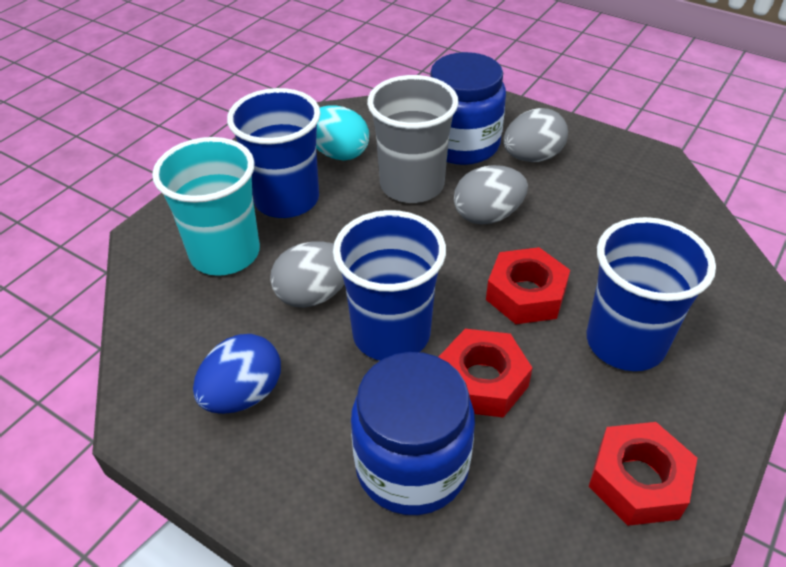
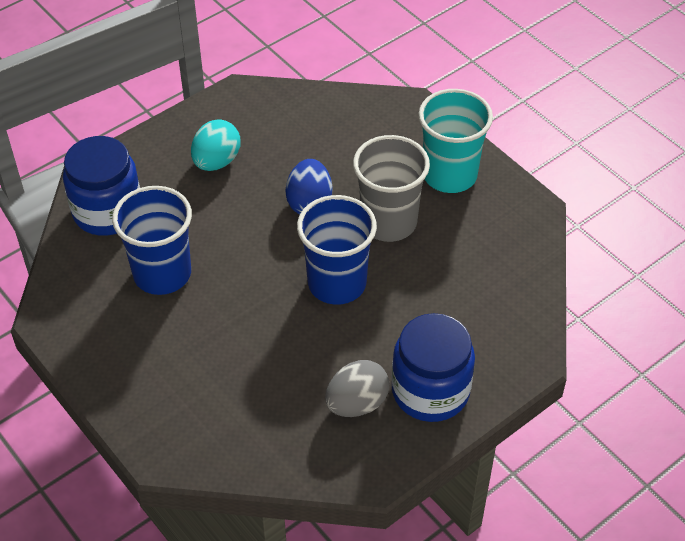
blue cup: 3 -> 2
grey egg: 3 -> 1
red nut: 3 -> 0

